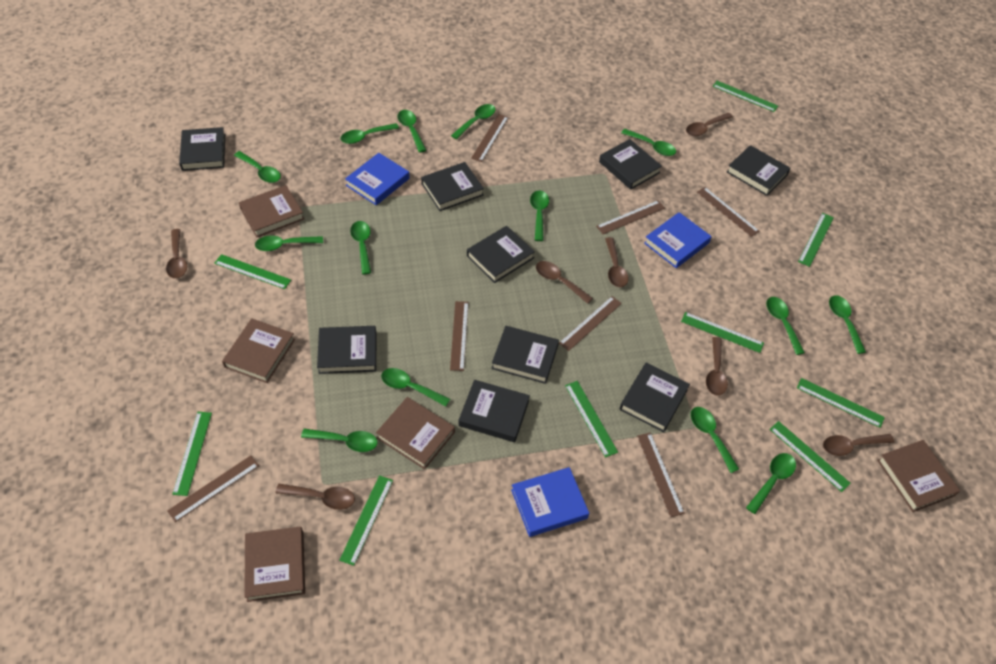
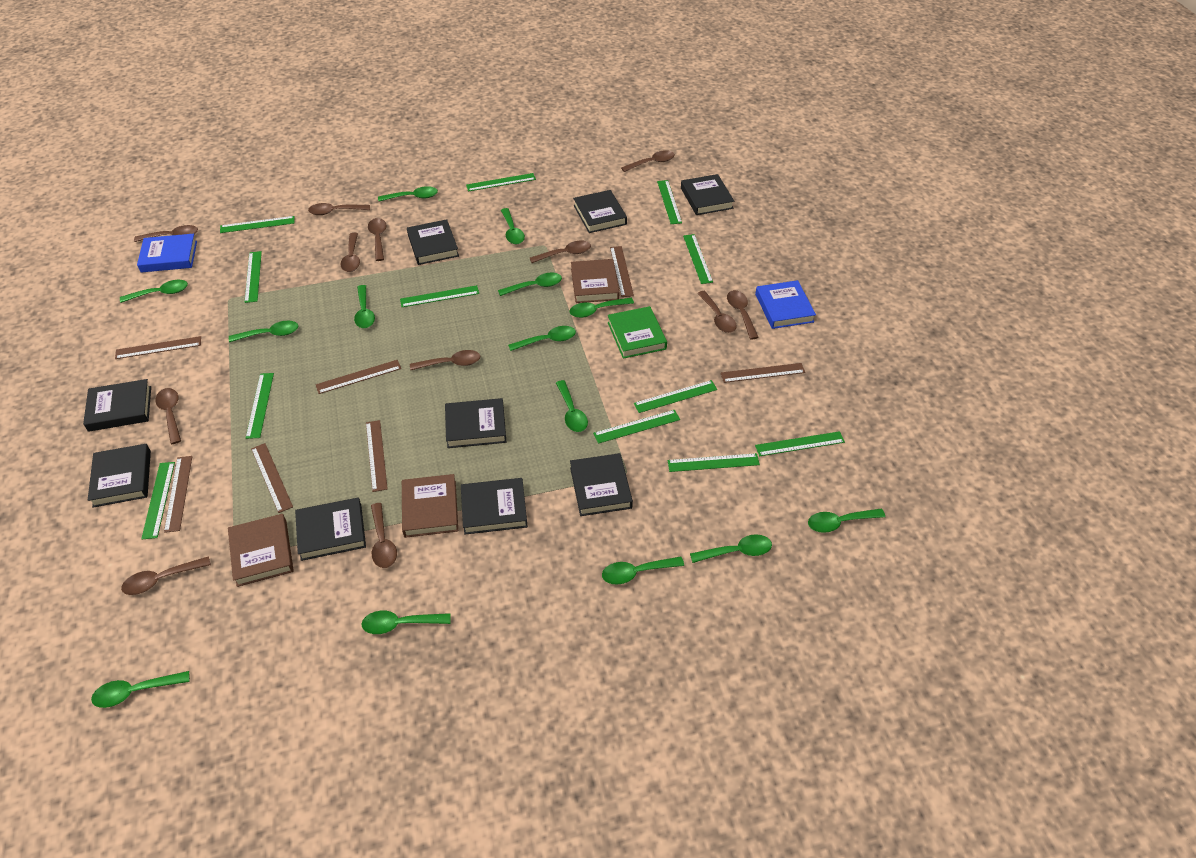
blue book: 3 -> 2
brown book: 5 -> 3
brown spoon: 7 -> 12
green book: 0 -> 1
green ruler: 9 -> 12

